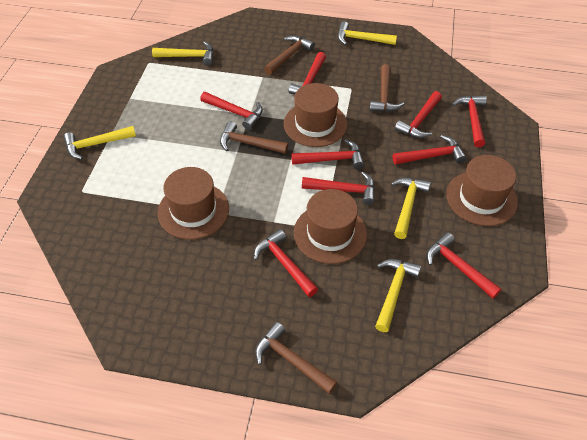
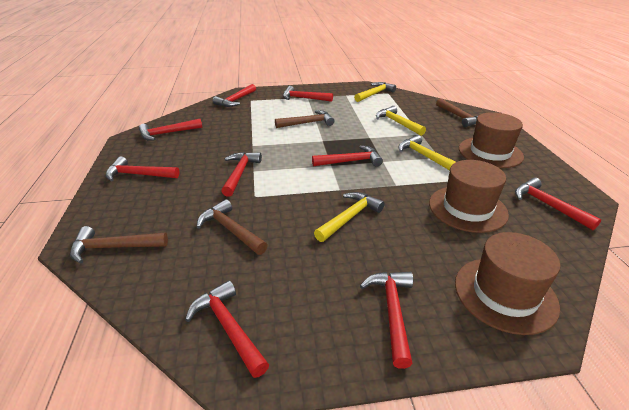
brown hat: 4 -> 3
yellow hammer: 5 -> 4

